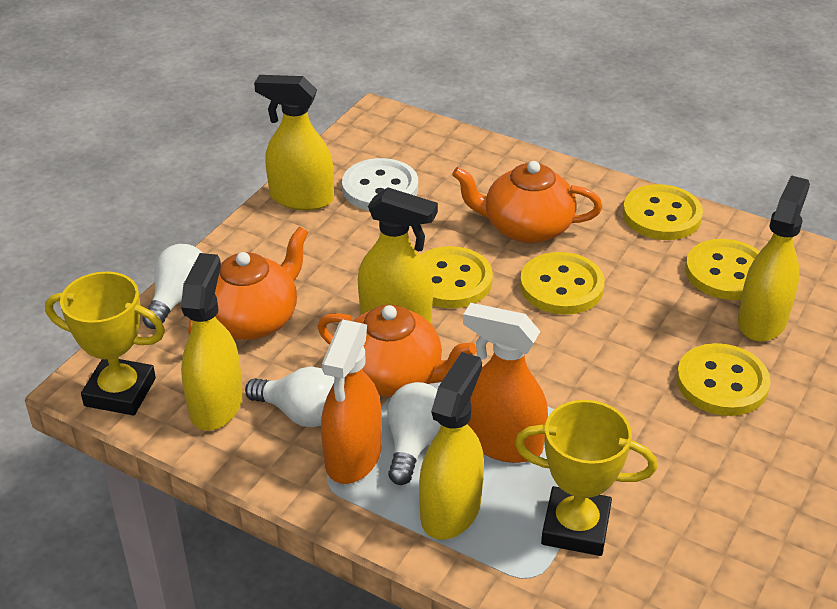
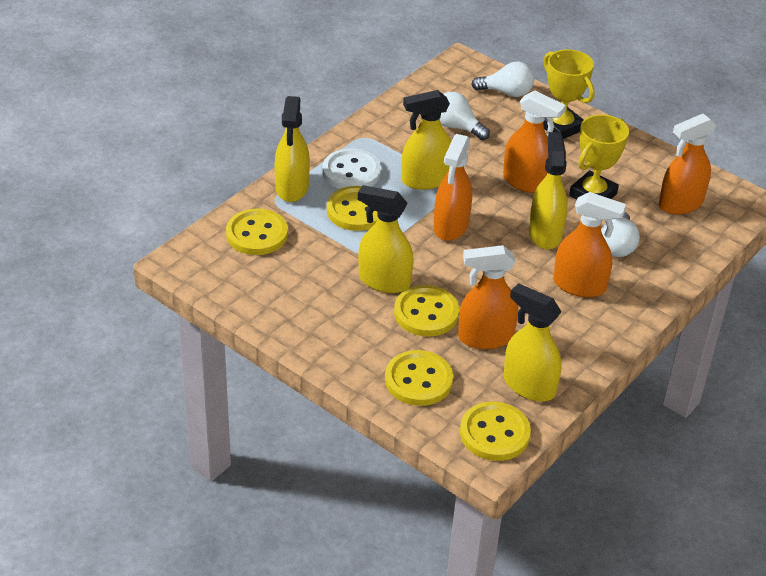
orange spray bottle: 2 -> 5
orange teapot: 3 -> 0

